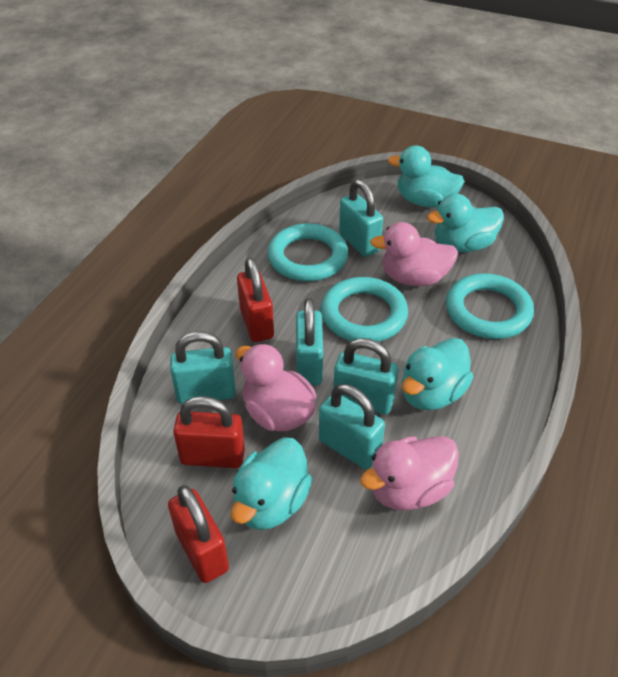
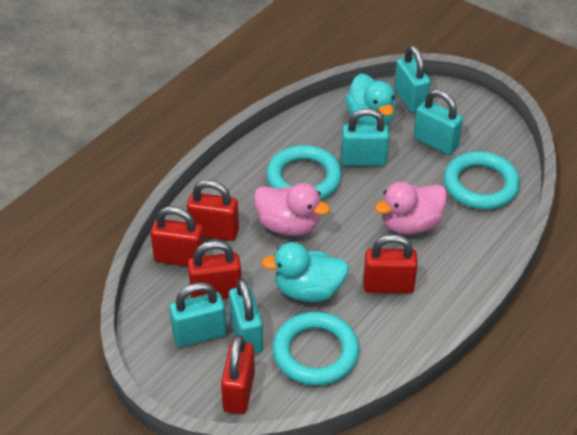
pink duck: 3 -> 2
red padlock: 3 -> 5
turquoise duck: 4 -> 2

